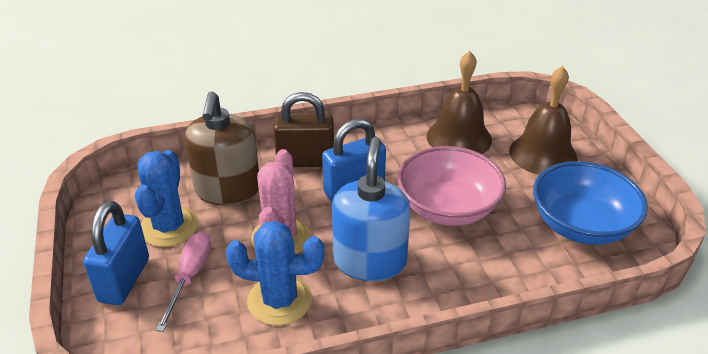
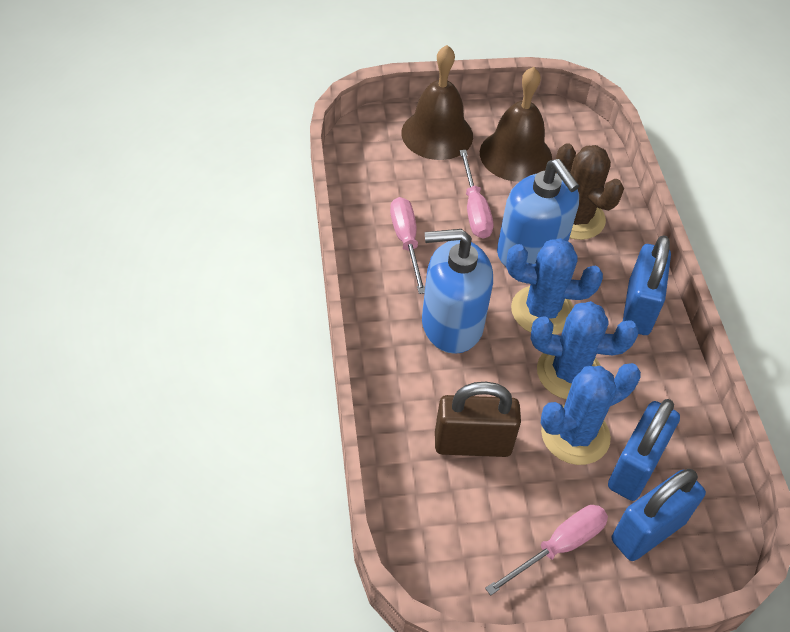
blue bowl: 1 -> 0
blue cactus: 2 -> 3
blue padlock: 2 -> 3
blue soap dispenser: 1 -> 2
brown cactus: 0 -> 1
brown soap dispenser: 1 -> 0
pink bowl: 1 -> 0
pink cactus: 1 -> 0
pink screwdriver: 1 -> 3

